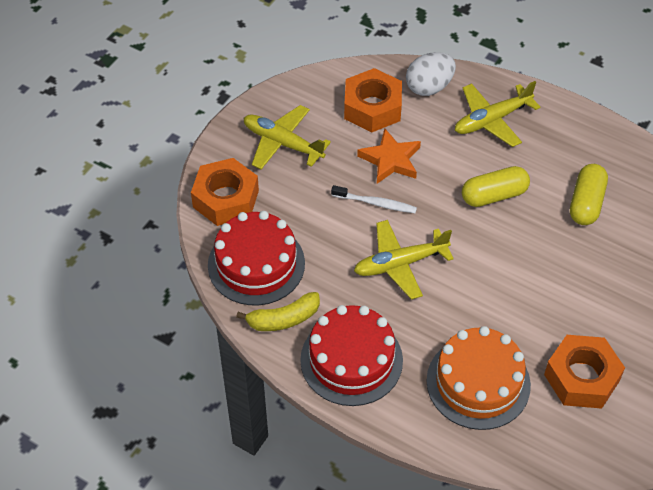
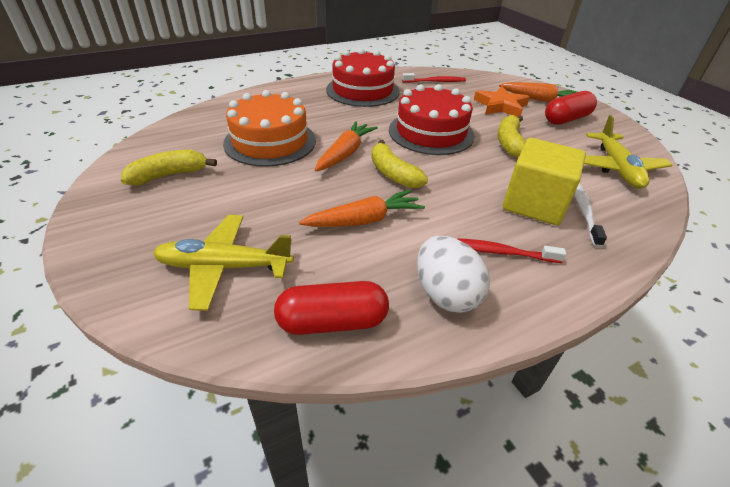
orange carrot: 0 -> 3
orange nut: 3 -> 0
red capsule: 0 -> 2
red toothbrush: 0 -> 2
yellow banana: 1 -> 3
yellow capsule: 2 -> 0
yellow cube: 0 -> 1
yellow plane: 3 -> 2

